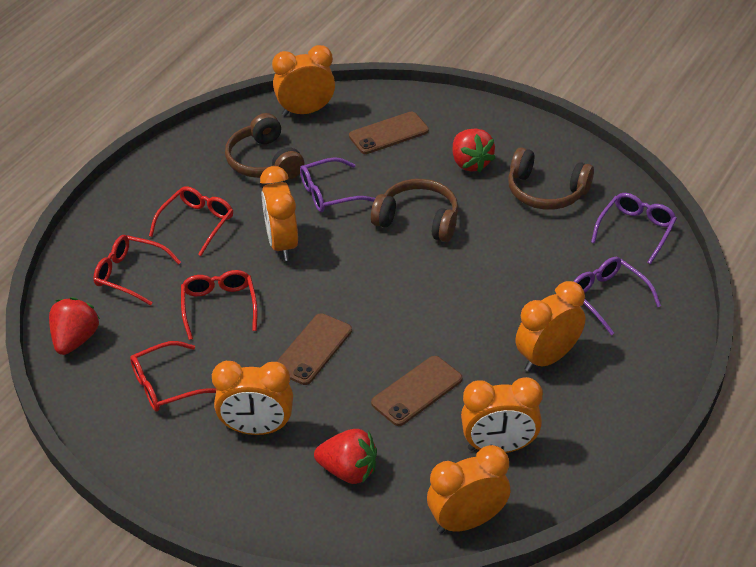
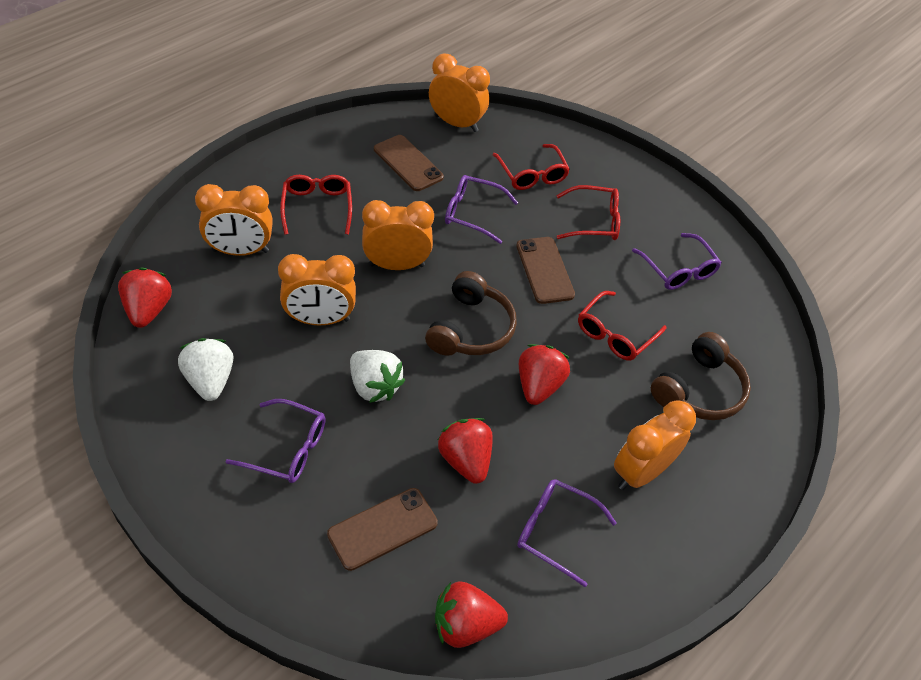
brown headphones: 3 -> 2
orange clock: 6 -> 5
purple glasses: 3 -> 4
red strawberry: 3 -> 4
white strawberry: 0 -> 2

